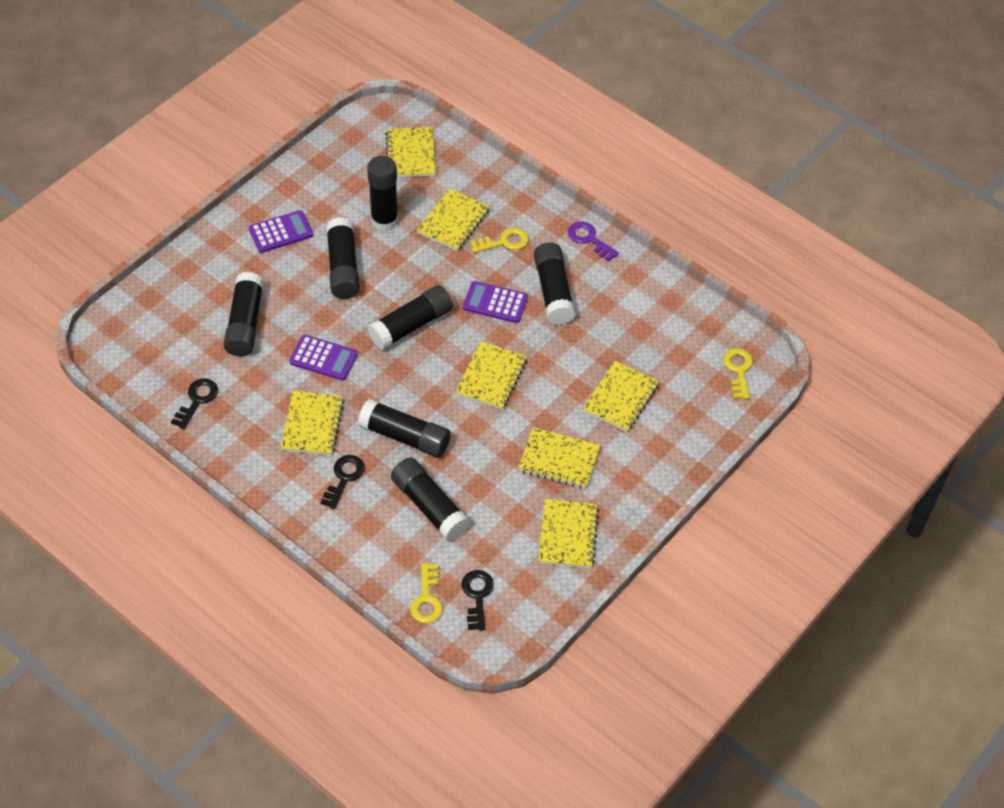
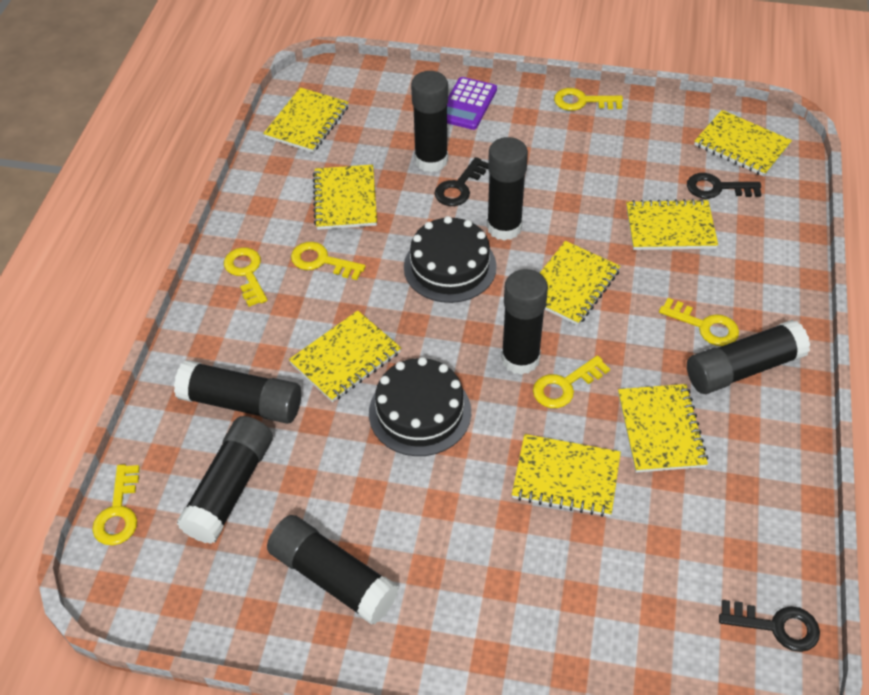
black cake: 0 -> 2
purple calculator: 3 -> 1
purple key: 1 -> 0
yellow key: 3 -> 6
yellow notebook: 7 -> 8

